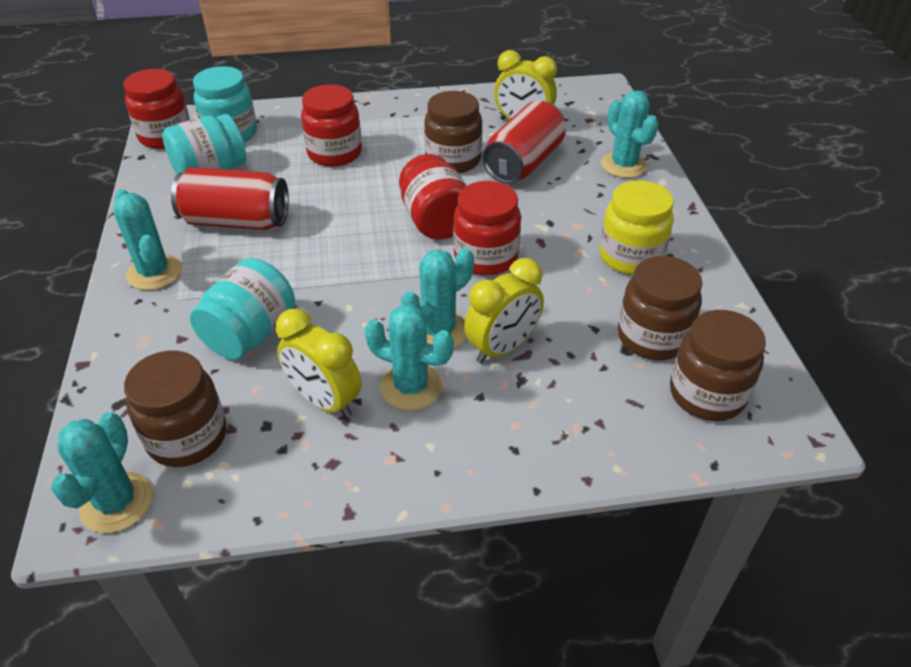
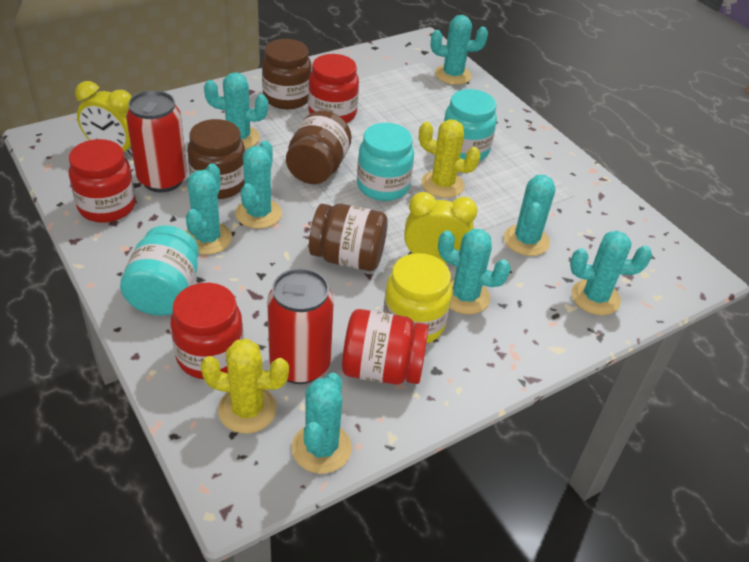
turquoise cactus: 5 -> 8
yellow cactus: 0 -> 2
yellow clock: 3 -> 2

